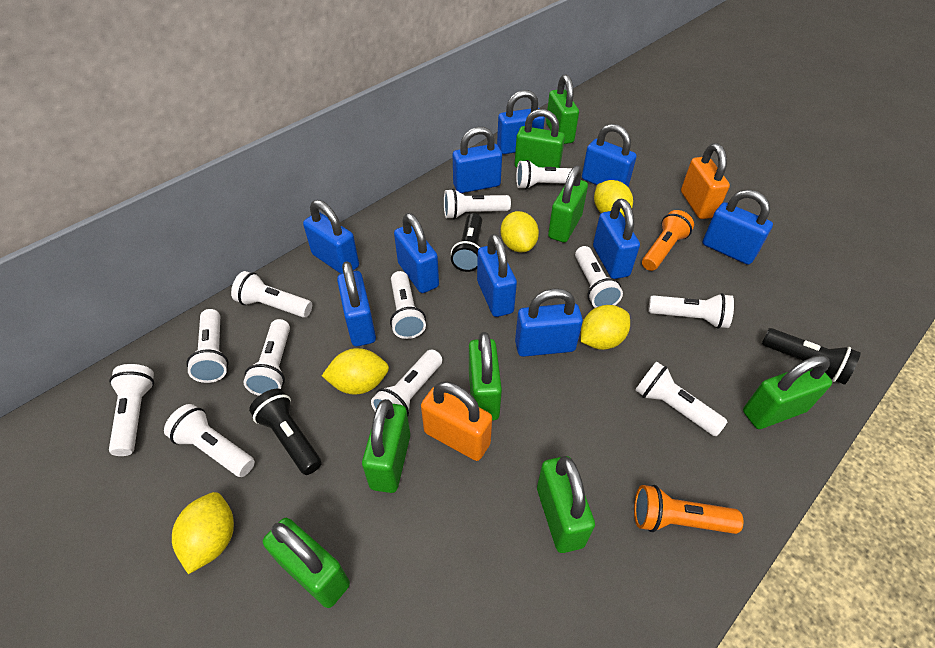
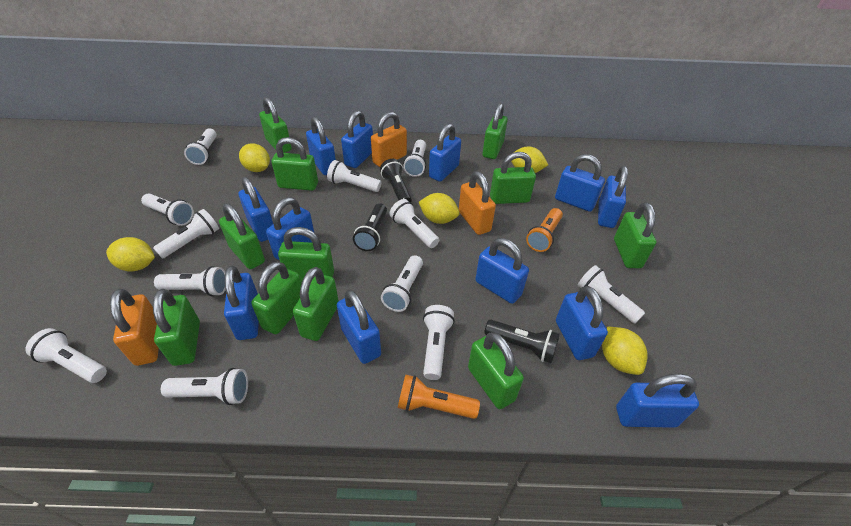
blue padlock: 10 -> 12
green padlock: 8 -> 11
orange padlock: 2 -> 3

